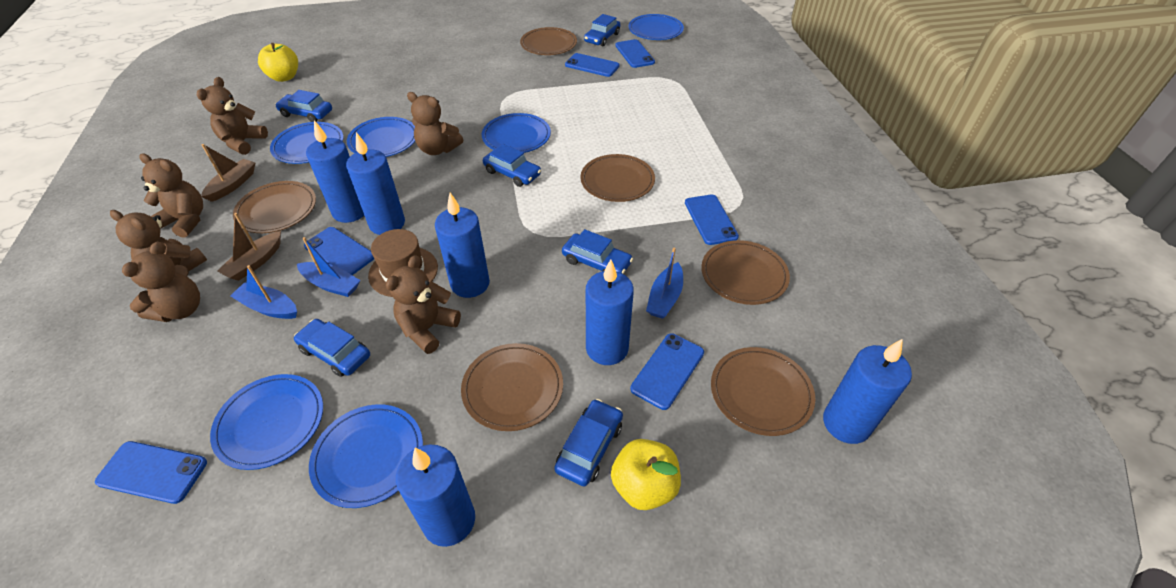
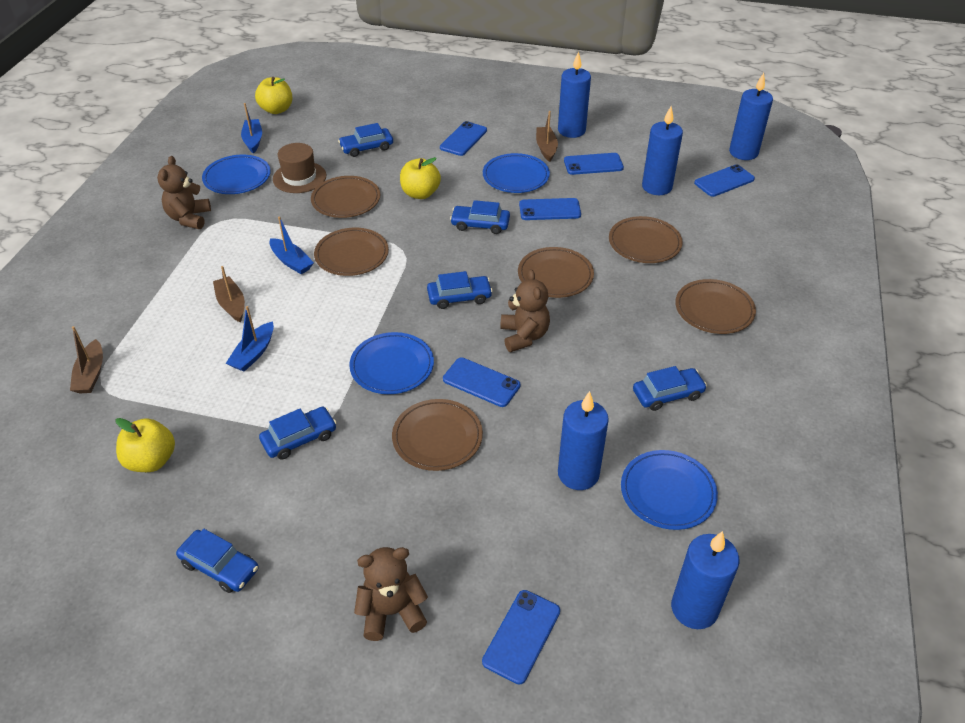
blue candle: 6 -> 5
blue plate: 6 -> 4
brown boat: 2 -> 3
brown teddy bear: 6 -> 3
yellow apple: 2 -> 3

